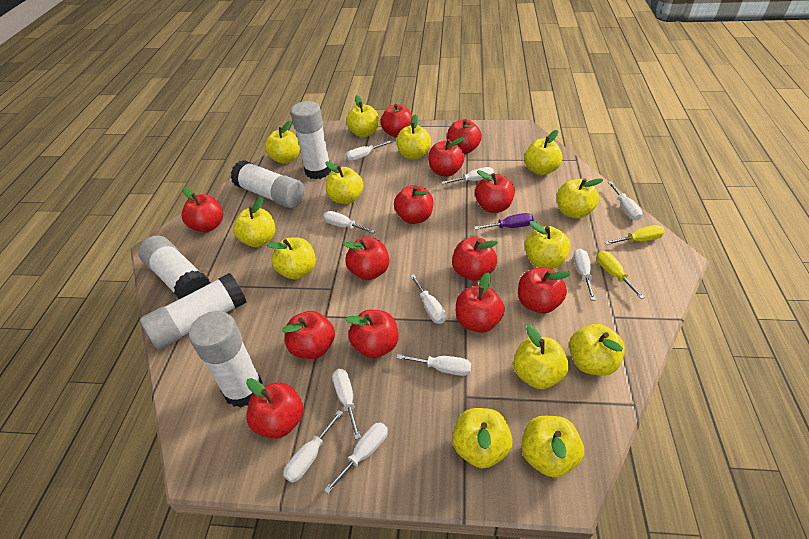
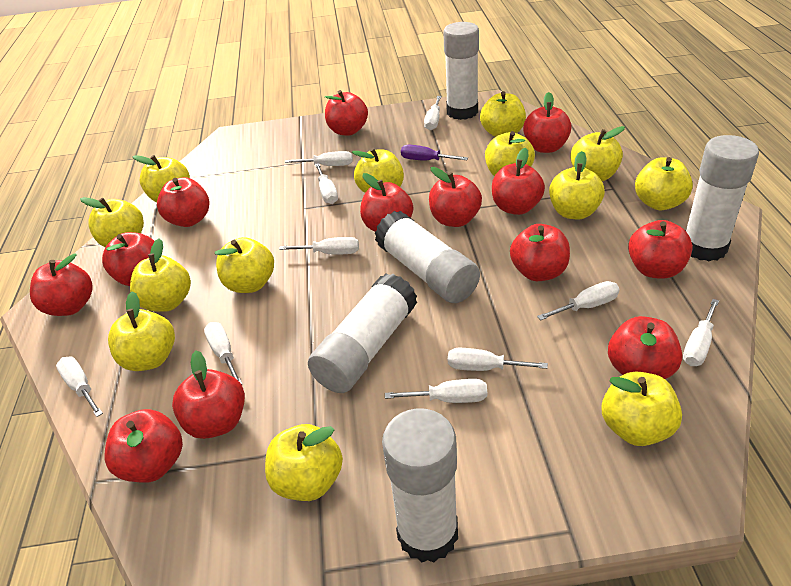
yellow screwdriver: 2 -> 0

